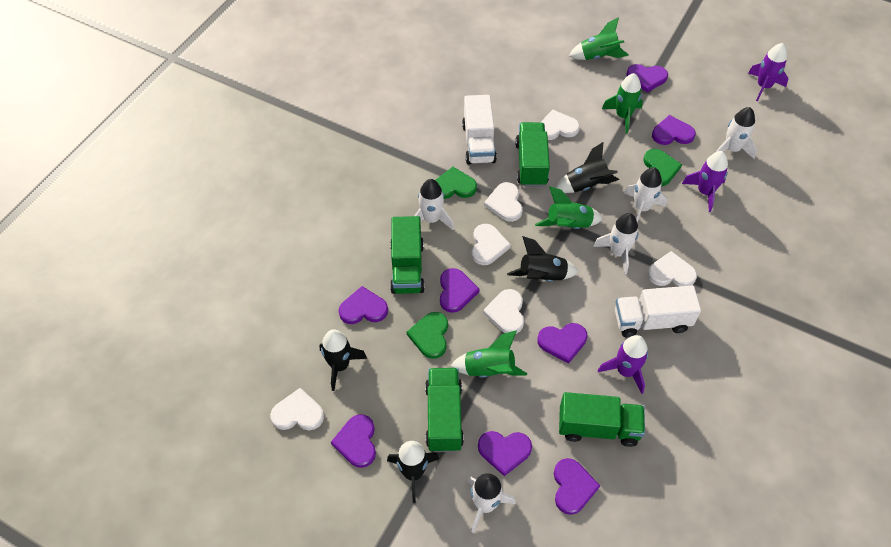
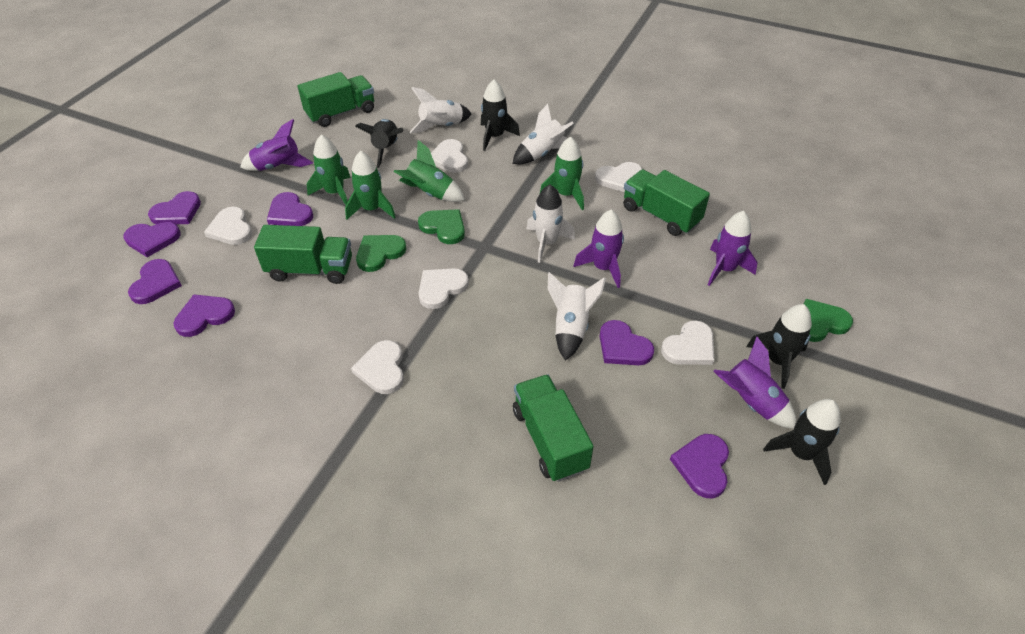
purple heart: 8 -> 7
purple rocket: 3 -> 4
white rocket: 5 -> 4
white truck: 2 -> 0

